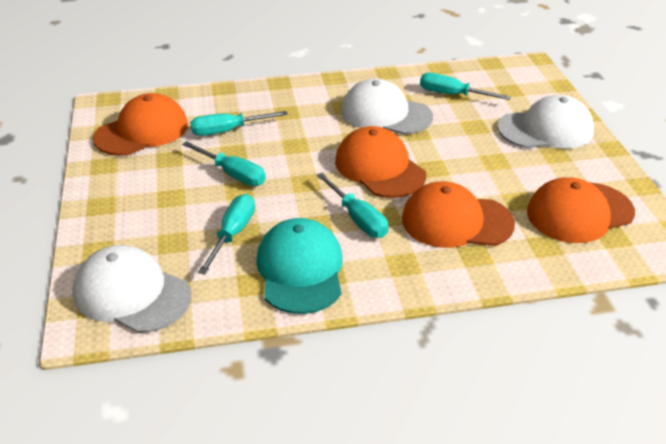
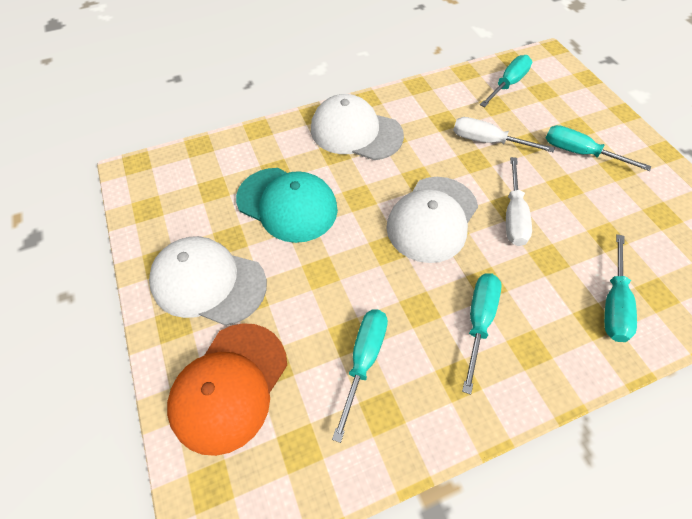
orange cap: 4 -> 1
white screwdriver: 0 -> 2

